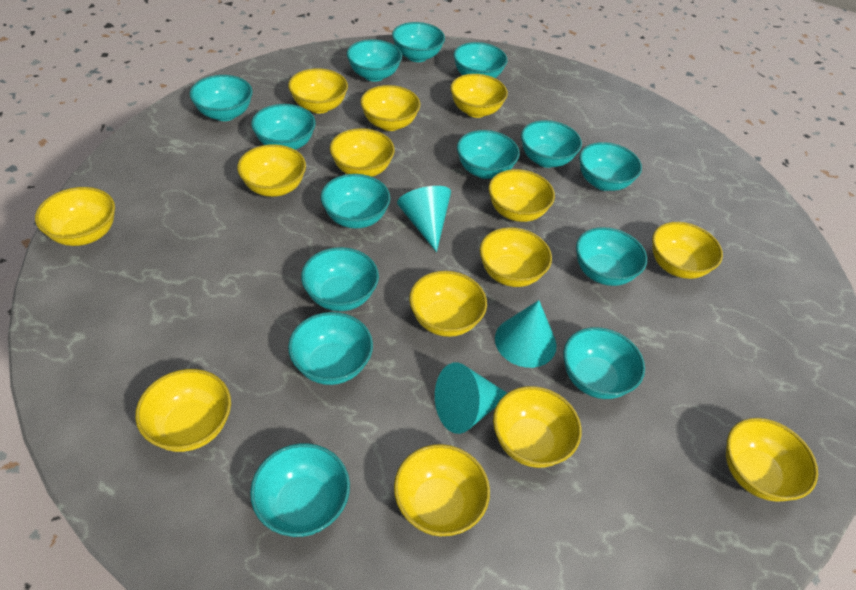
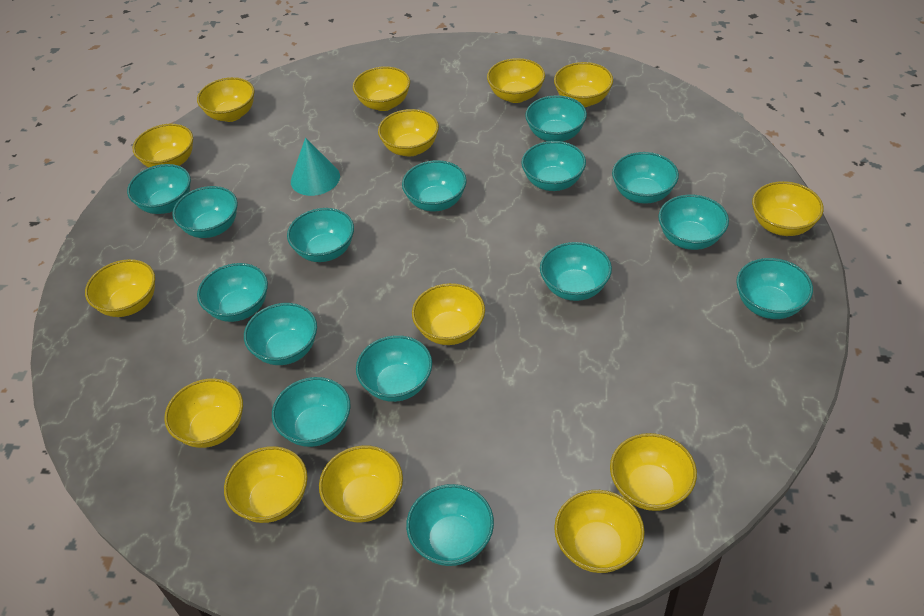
turquoise bowl: 14 -> 15
turquoise cone: 3 -> 1

